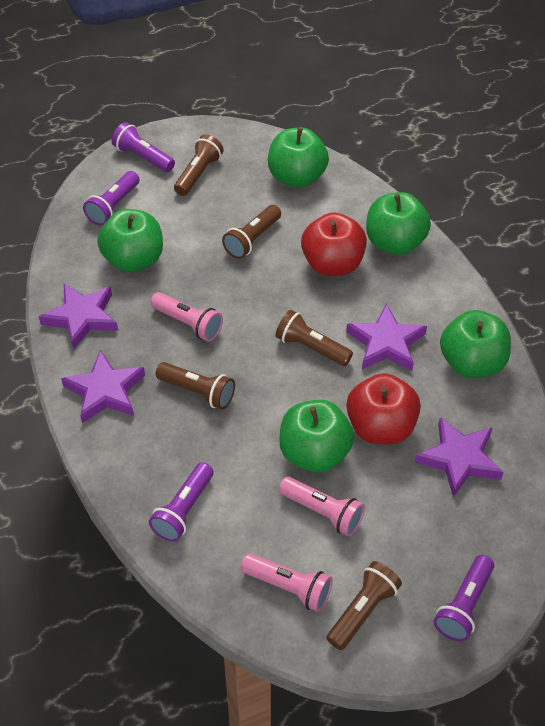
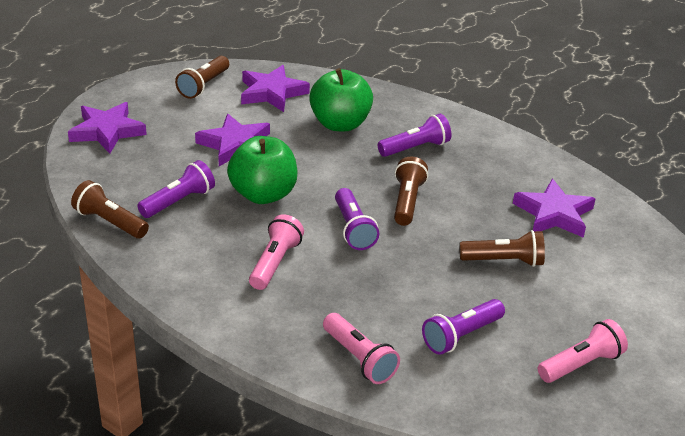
brown flashlight: 5 -> 4
green apple: 5 -> 2
red apple: 2 -> 0

